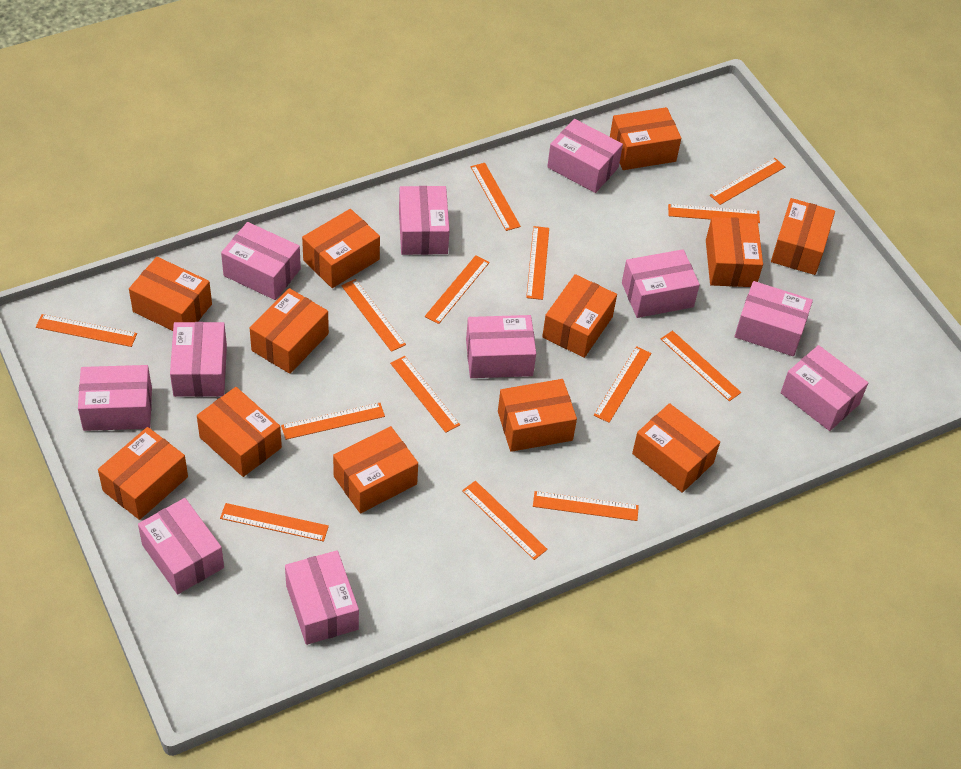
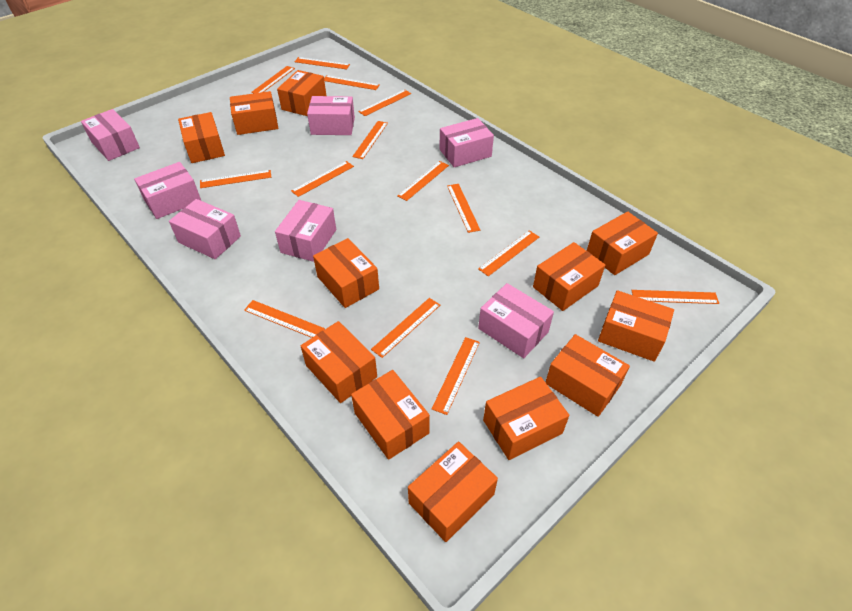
pink box: 11 -> 7

